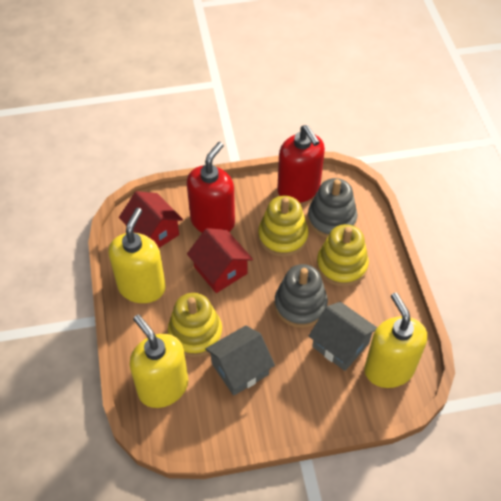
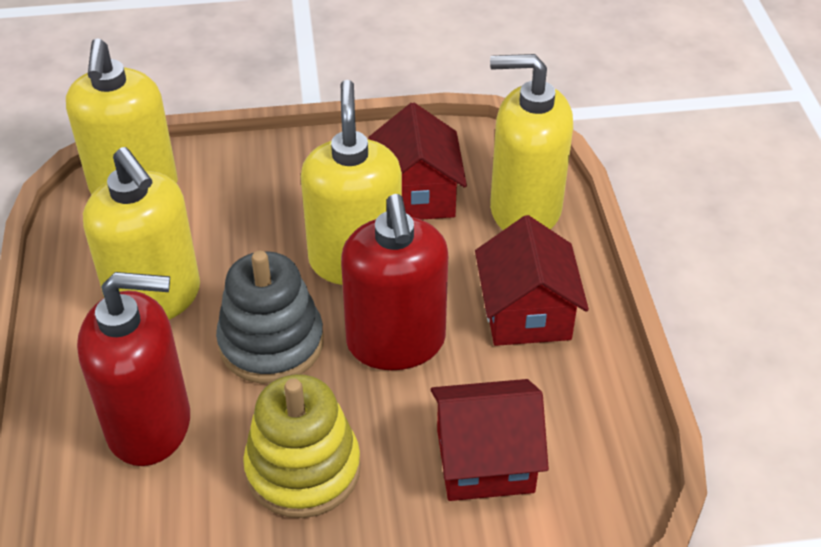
grey house: 2 -> 0
grey stacking toy: 2 -> 1
red house: 2 -> 3
yellow soap dispenser: 3 -> 4
yellow stacking toy: 3 -> 1

